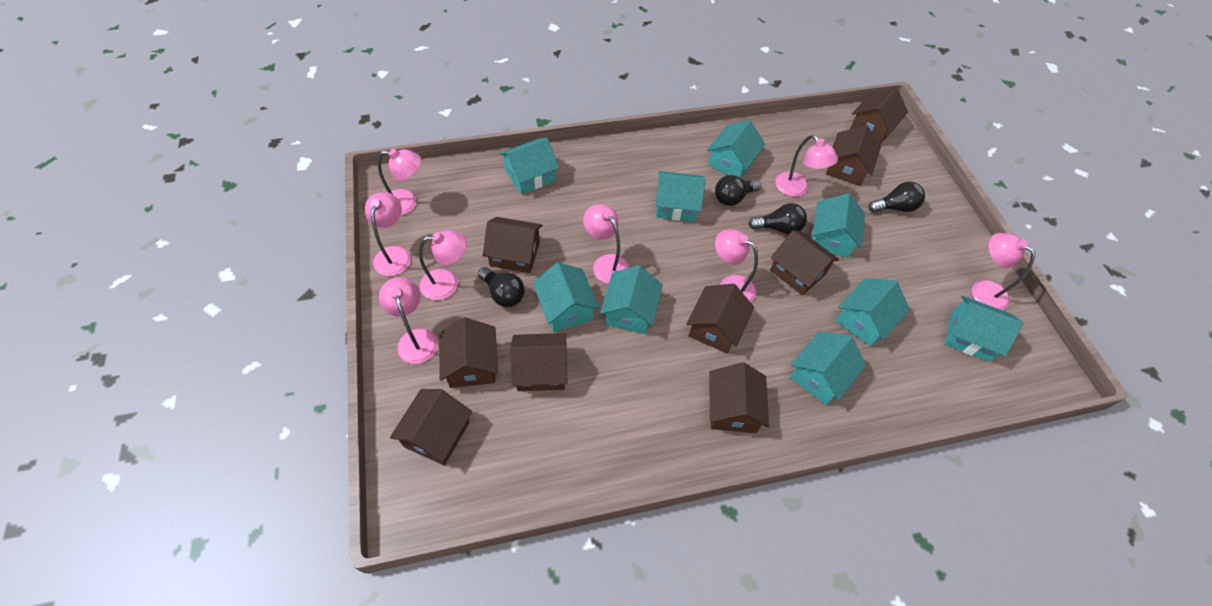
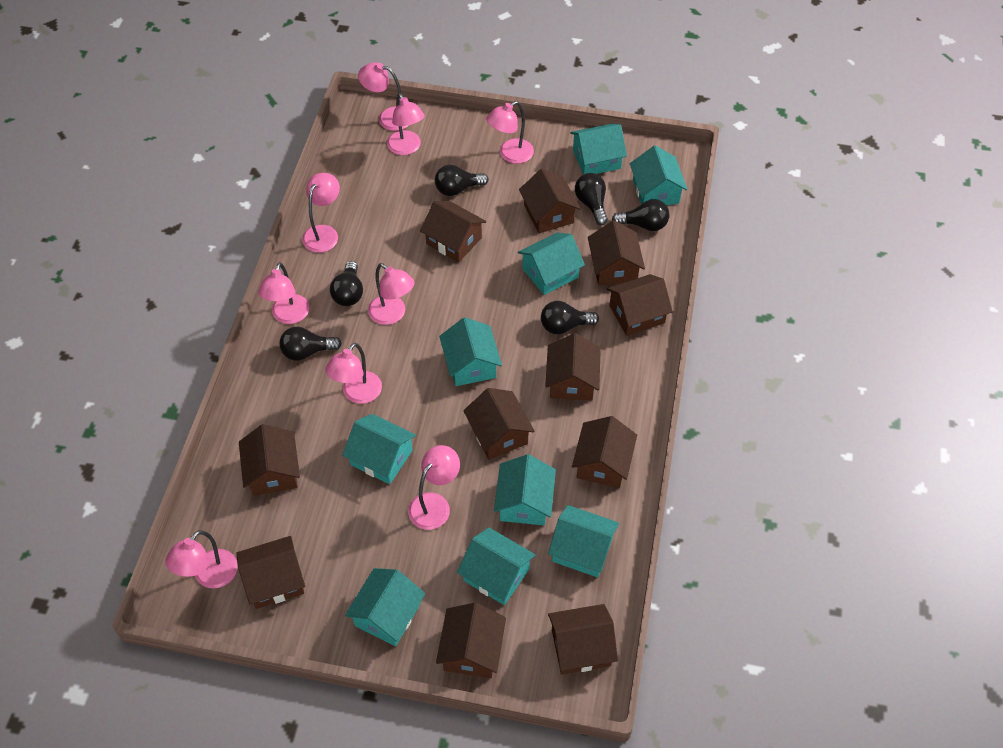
black light bulb: 4 -> 6
brown house: 9 -> 11
pink lamp: 8 -> 9

